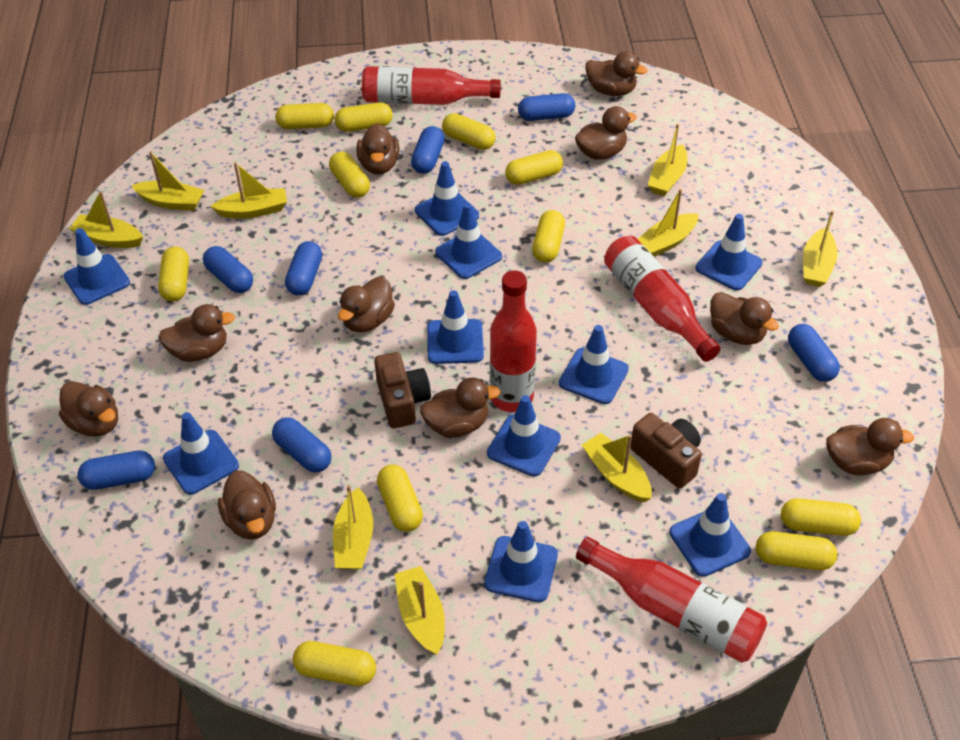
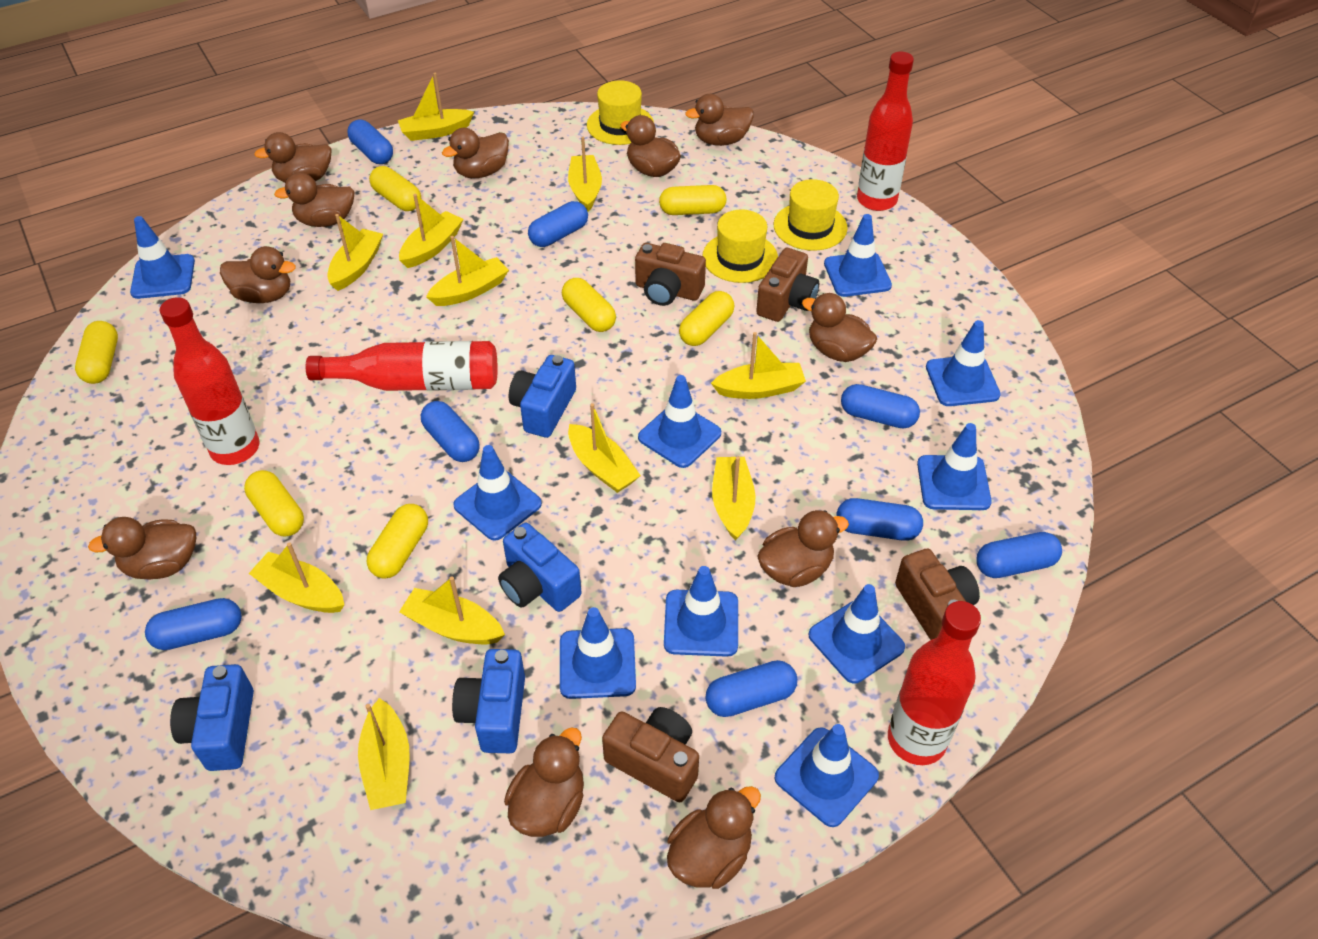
blue camera: 0 -> 4
blue capsule: 7 -> 8
brown camera: 2 -> 4
brown duck: 10 -> 11
yellow boat: 9 -> 11
yellow capsule: 11 -> 7
yellow hat: 0 -> 3

